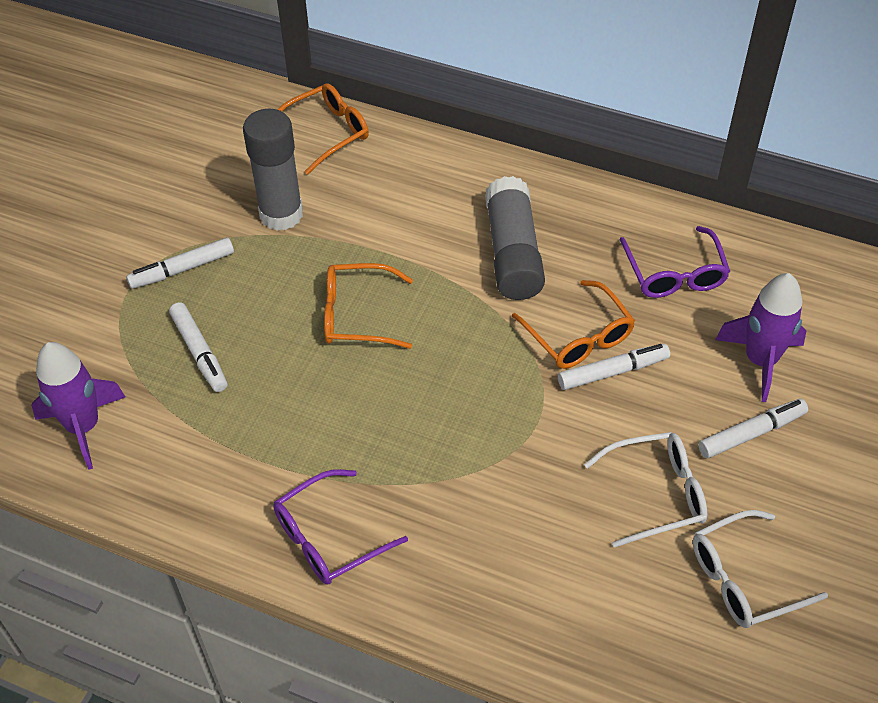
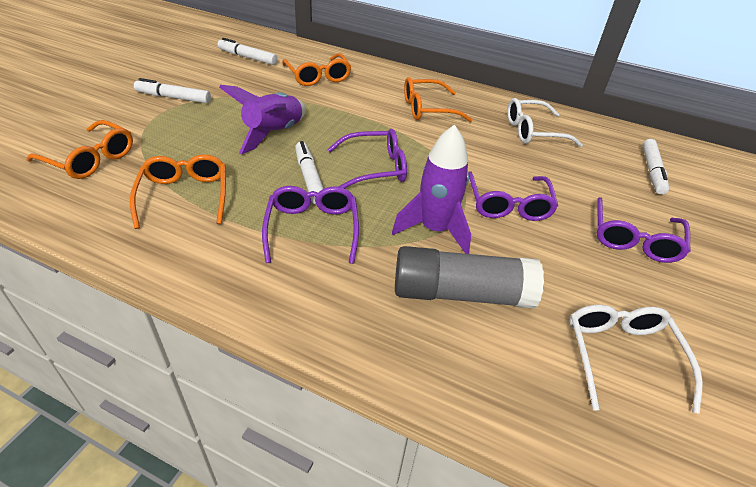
grey glue stick: 2 -> 1
orange glasses: 3 -> 4
purple glasses: 2 -> 4

